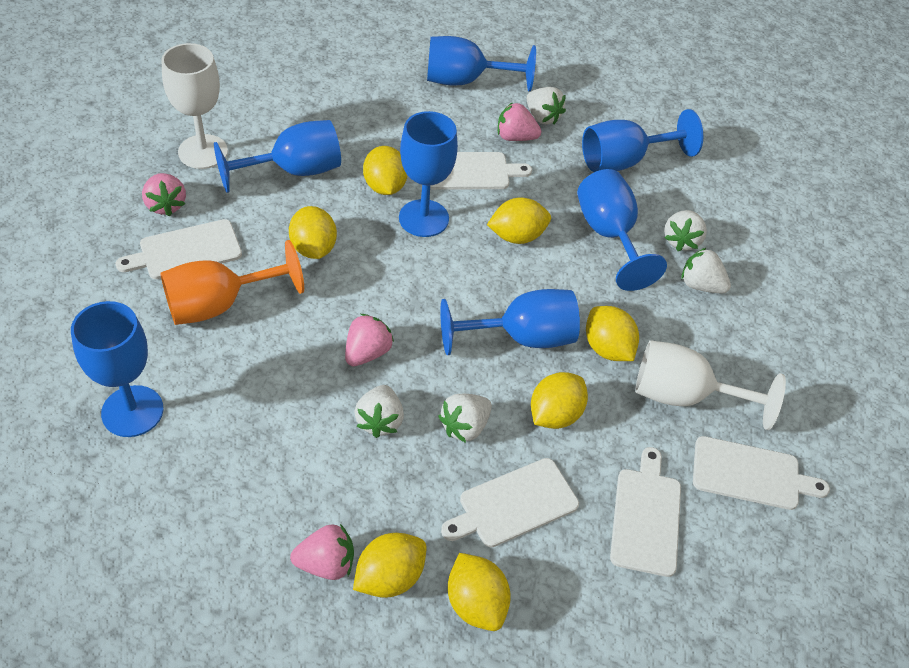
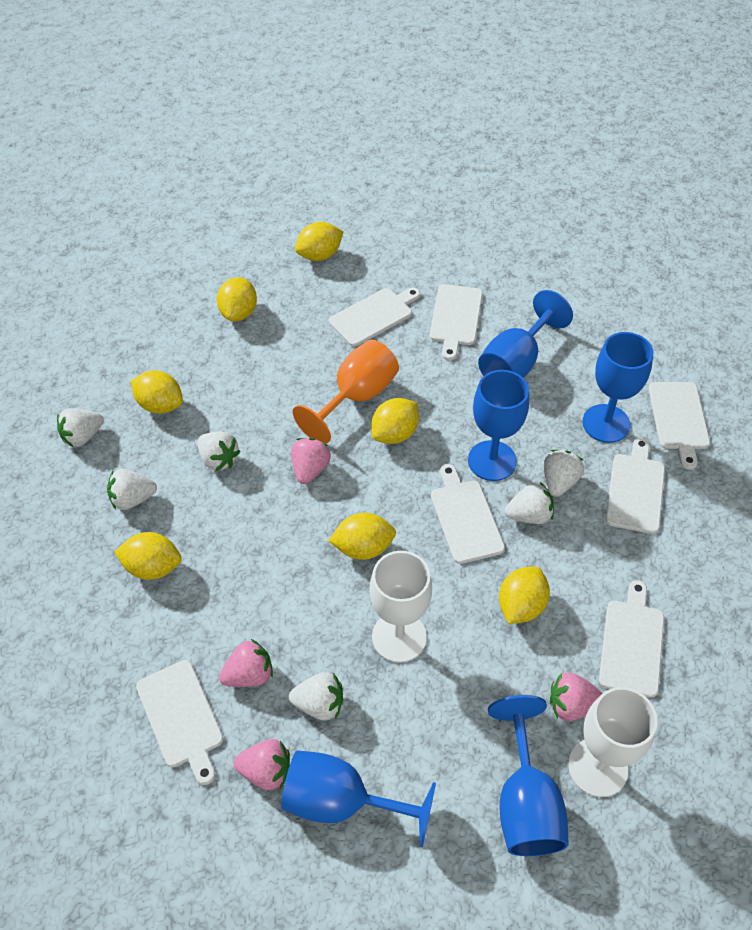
blue goblet: 7 -> 5
white cutting board: 5 -> 7
white strawberry: 5 -> 6

